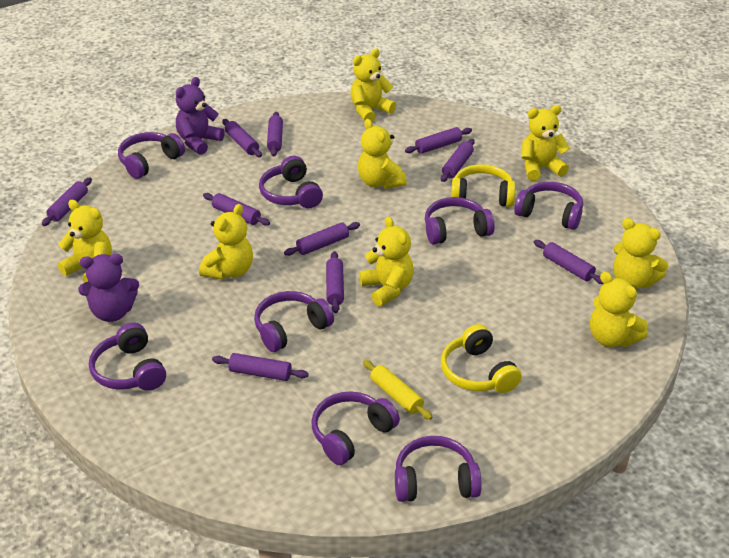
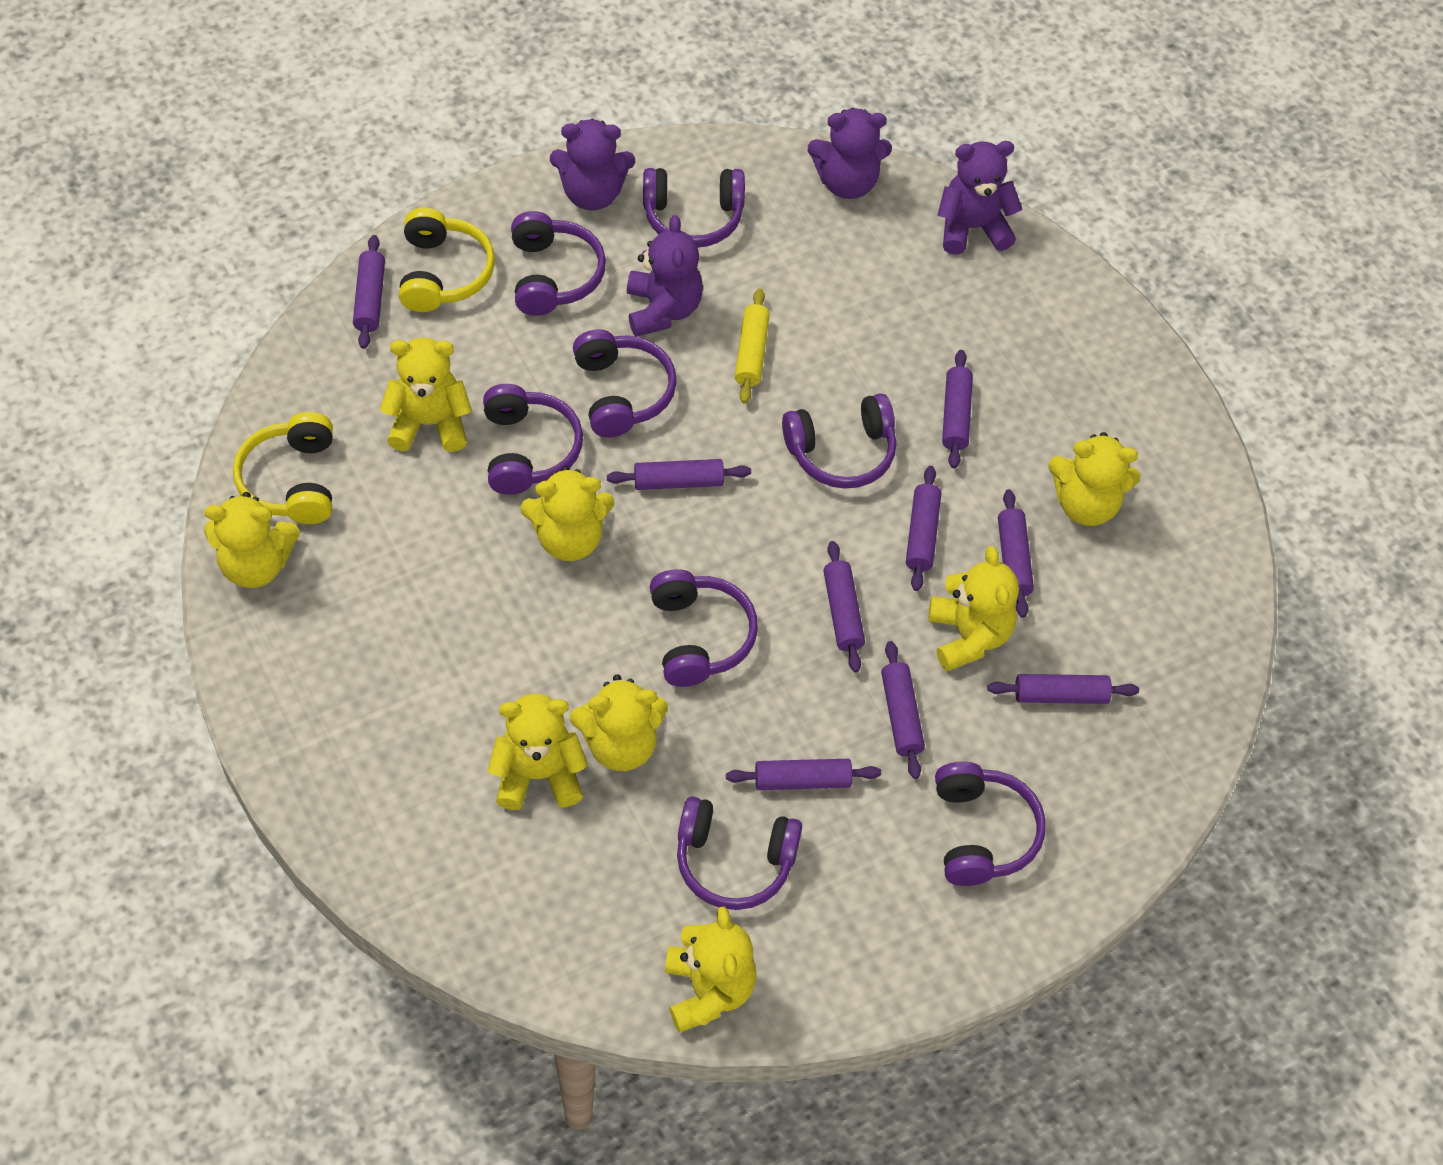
purple rolling pin: 10 -> 9
purple teddy bear: 2 -> 4

